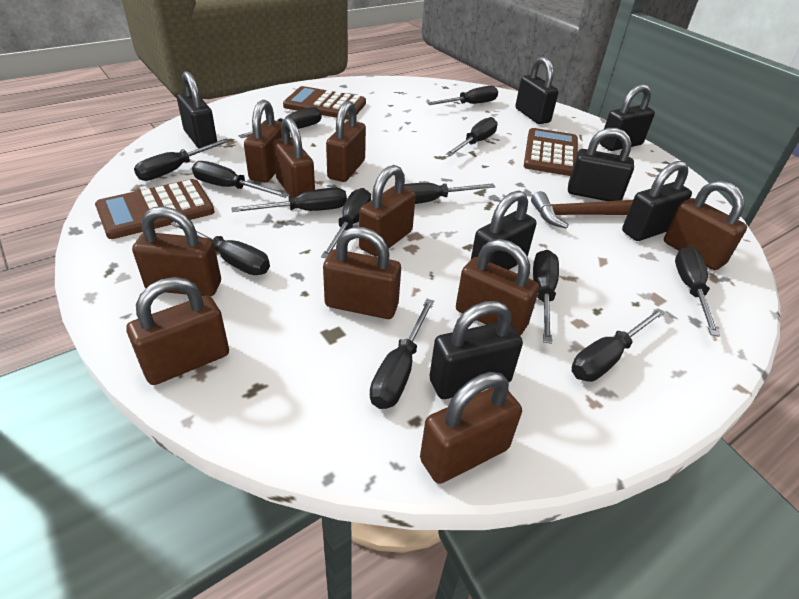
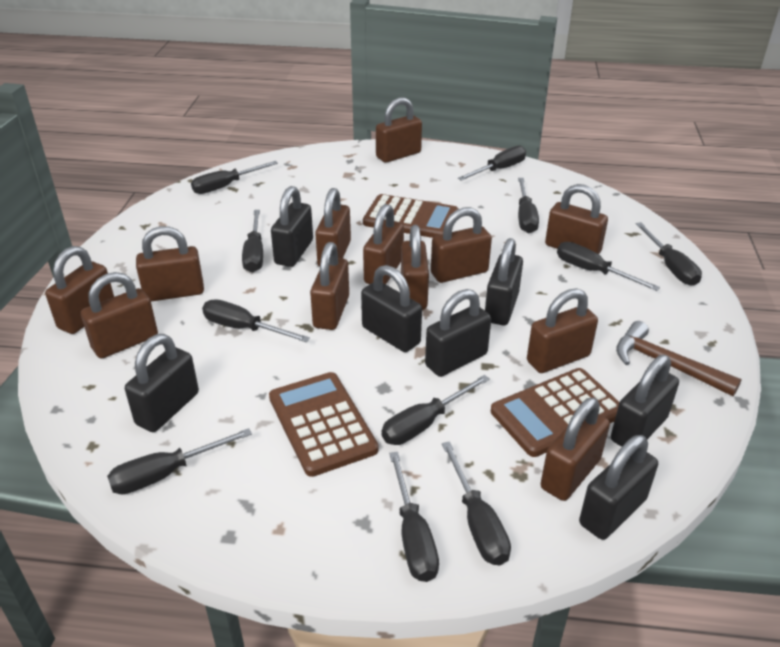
black screwdriver: 13 -> 11
brown padlock: 10 -> 12

